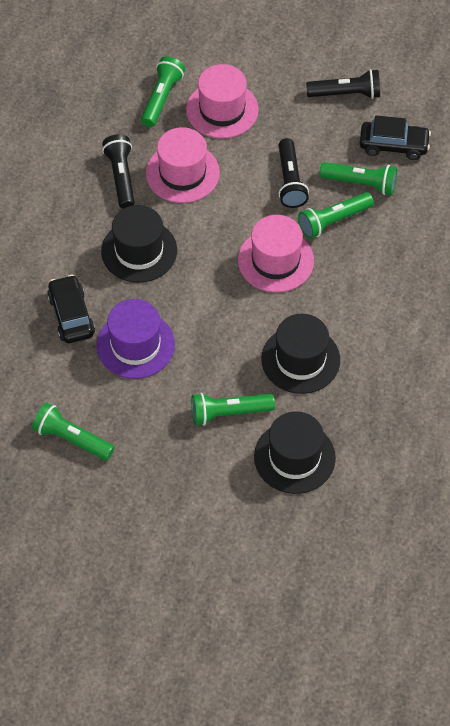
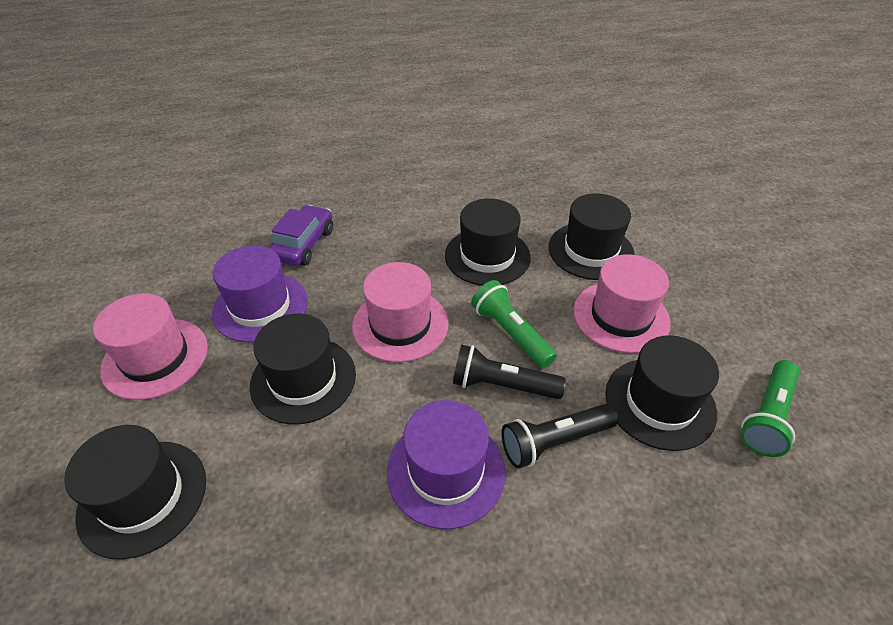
black car: 2 -> 0
black flashlight: 3 -> 2
black hat: 3 -> 5
green flashlight: 5 -> 2
purple car: 0 -> 1
purple hat: 1 -> 2

